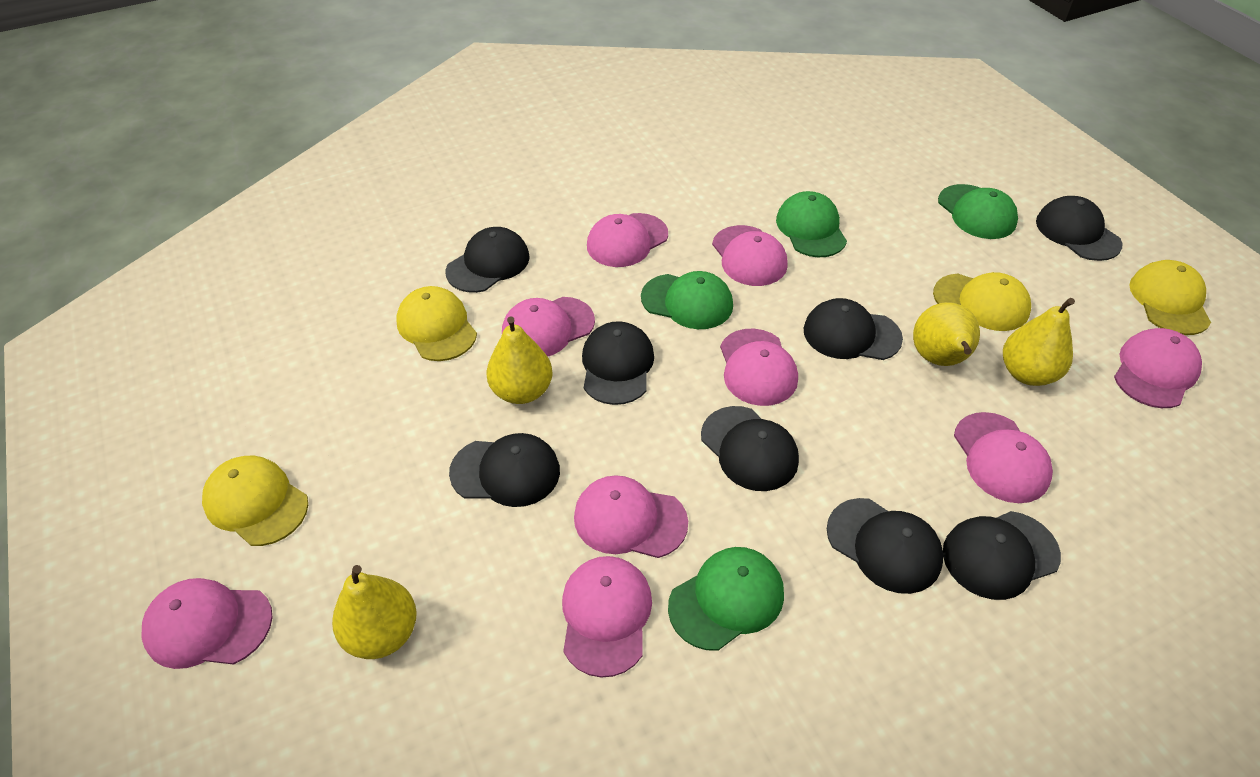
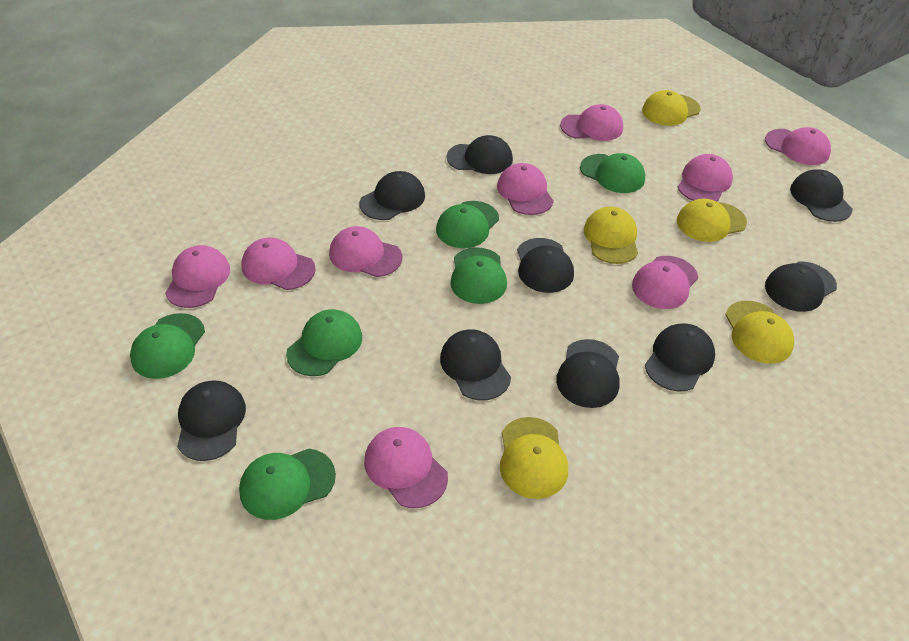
black cap: 8 -> 9
green cap: 4 -> 6
yellow cap: 4 -> 5
yellow pear: 4 -> 0

